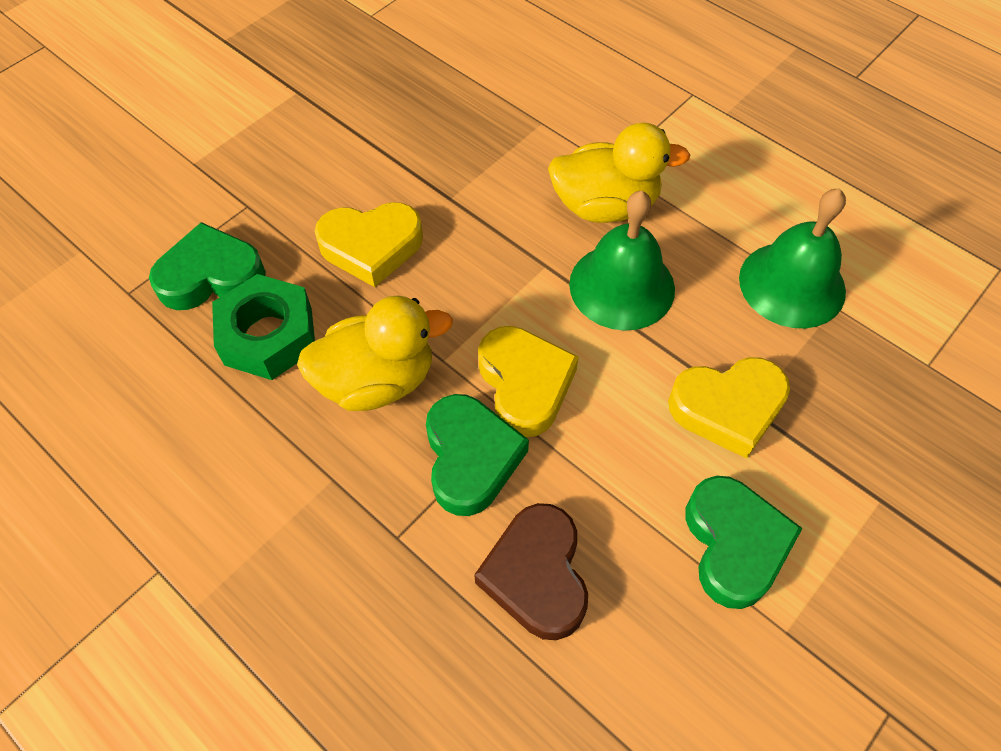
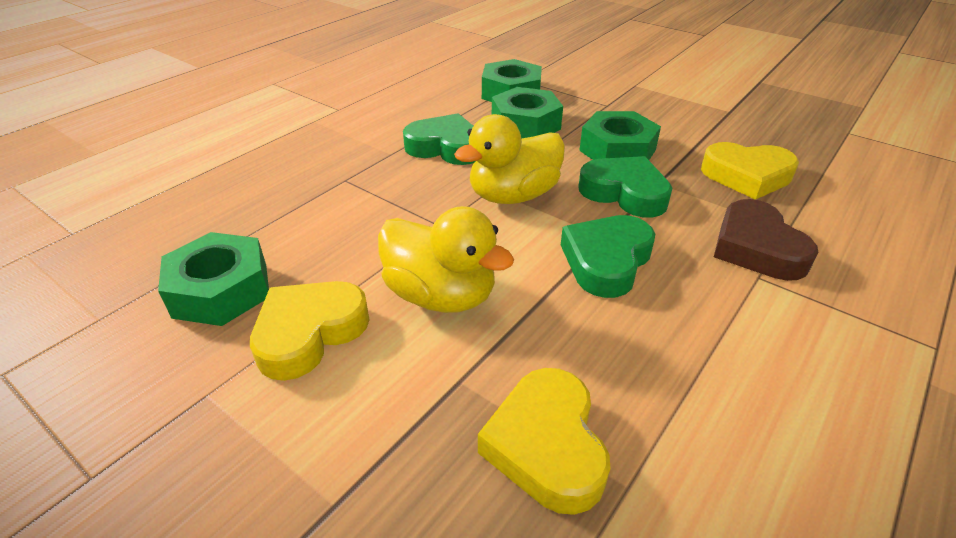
green bell: 2 -> 0
green nut: 1 -> 4

